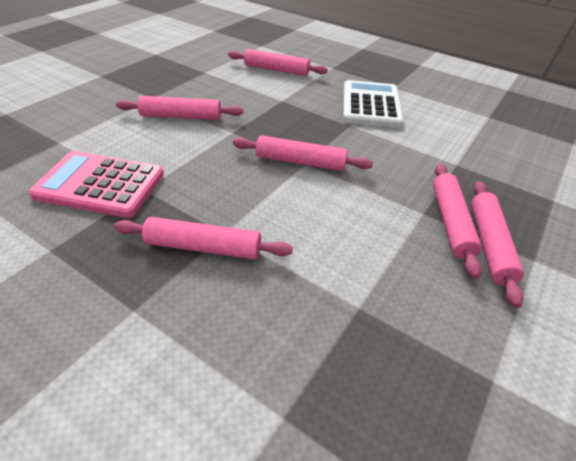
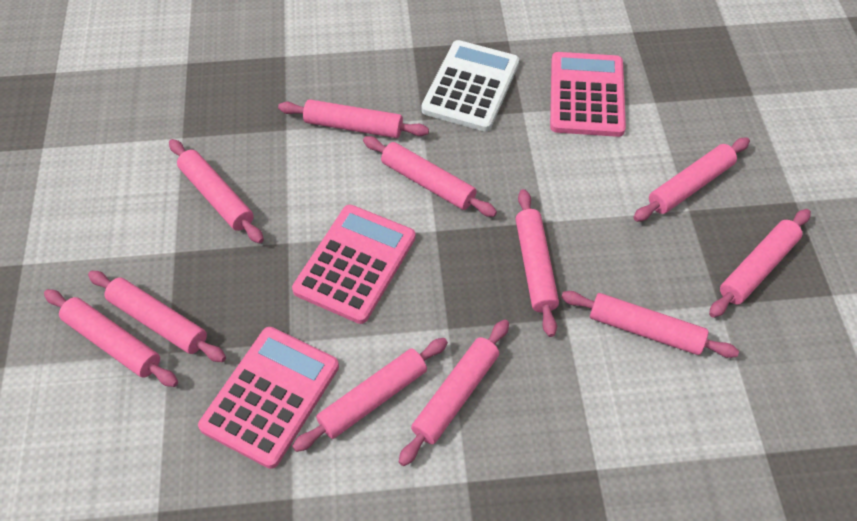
pink calculator: 1 -> 3
pink rolling pin: 6 -> 11

